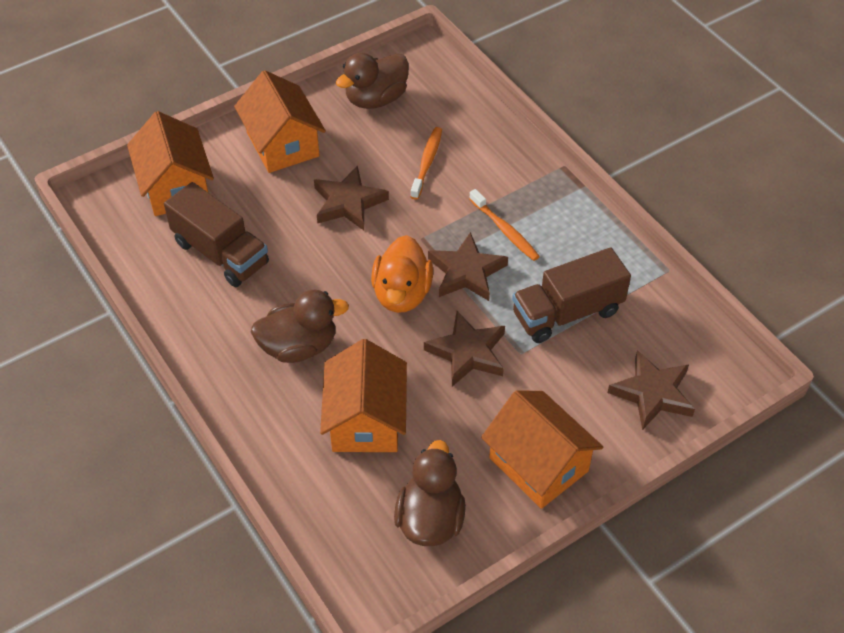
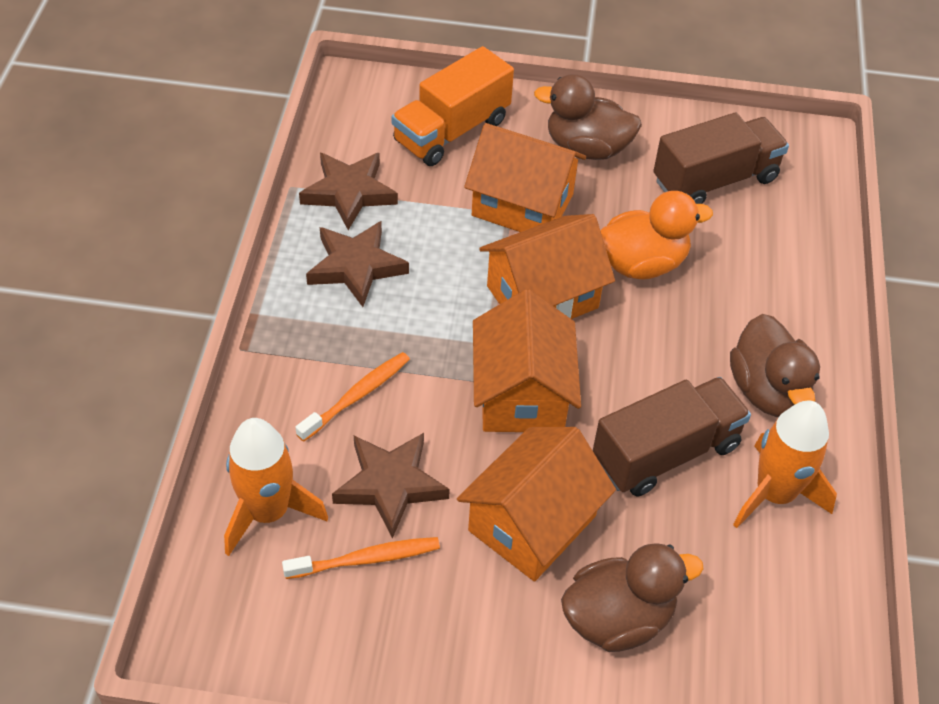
brown star: 4 -> 3
orange rocket: 0 -> 2
orange truck: 0 -> 1

